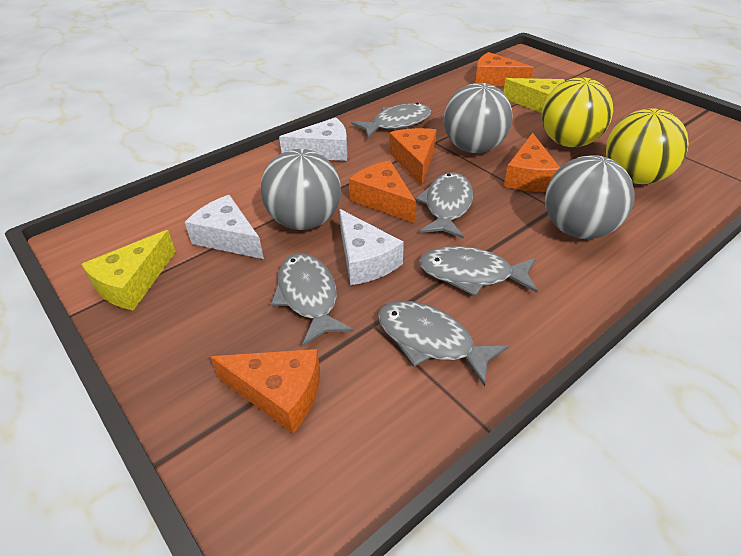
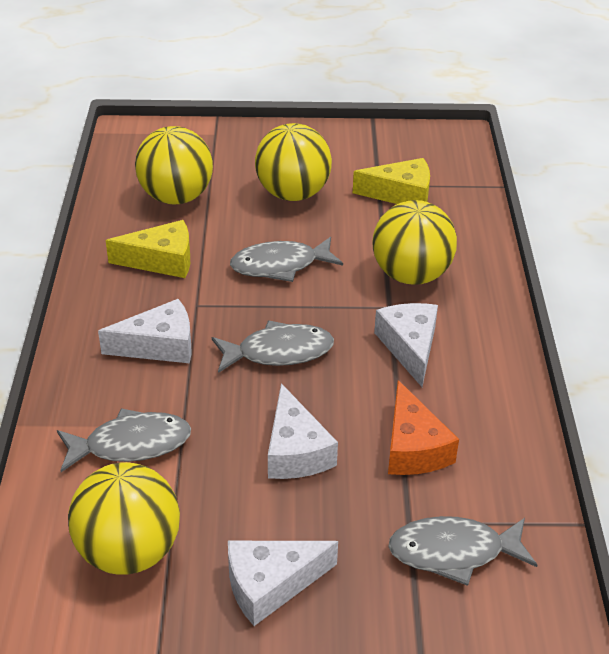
grey ball: 3 -> 0
grey fish: 5 -> 4
orange cheese: 5 -> 1
white cheese: 3 -> 4
yellow ball: 2 -> 4

